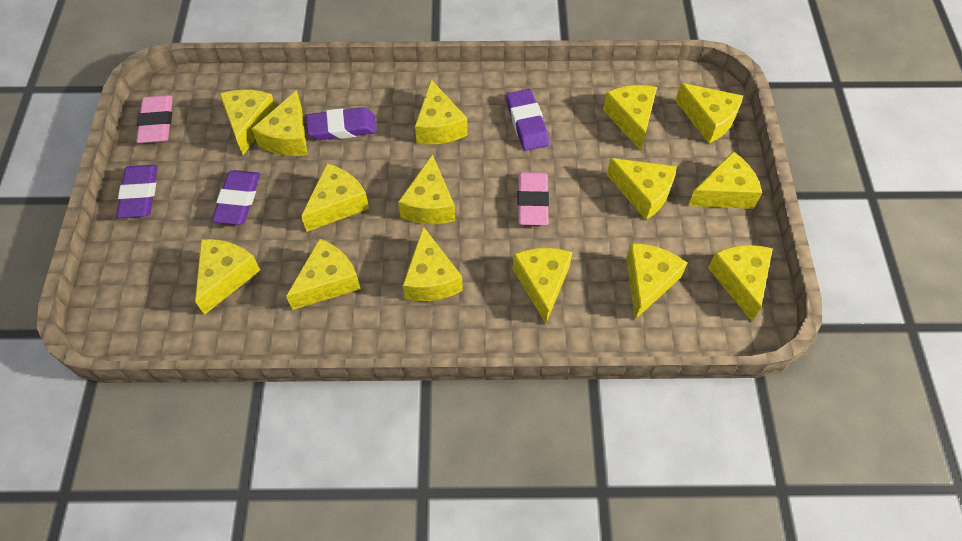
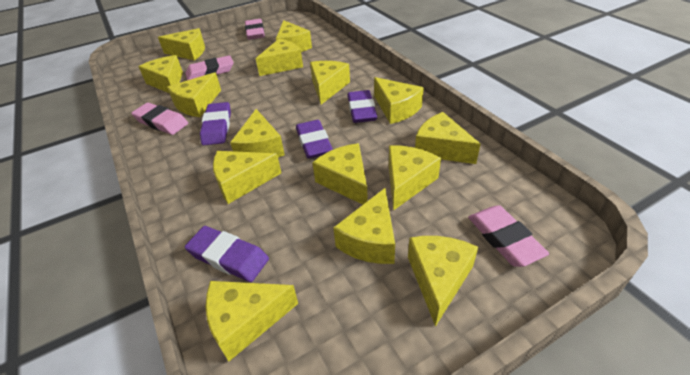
pink eraser: 2 -> 4

